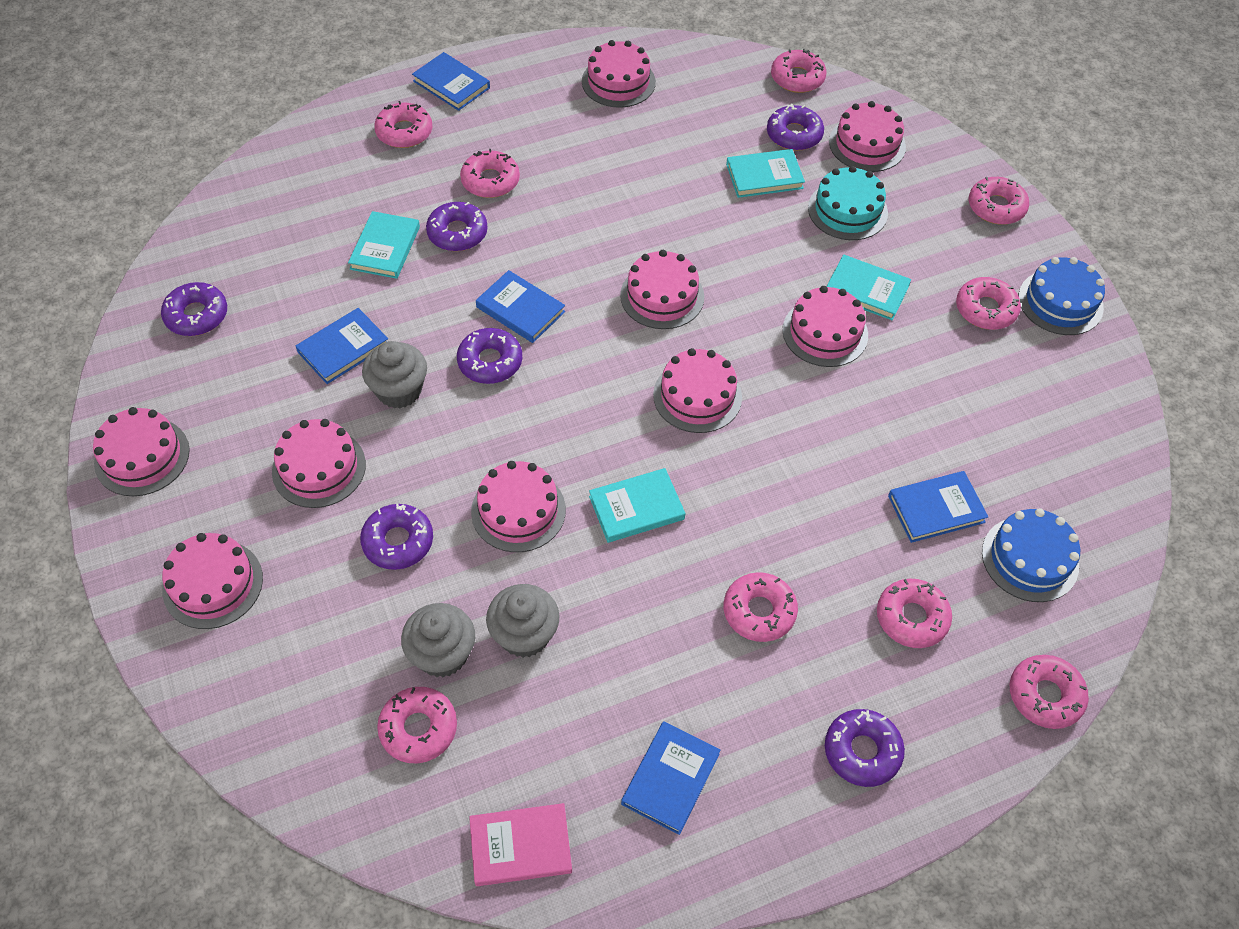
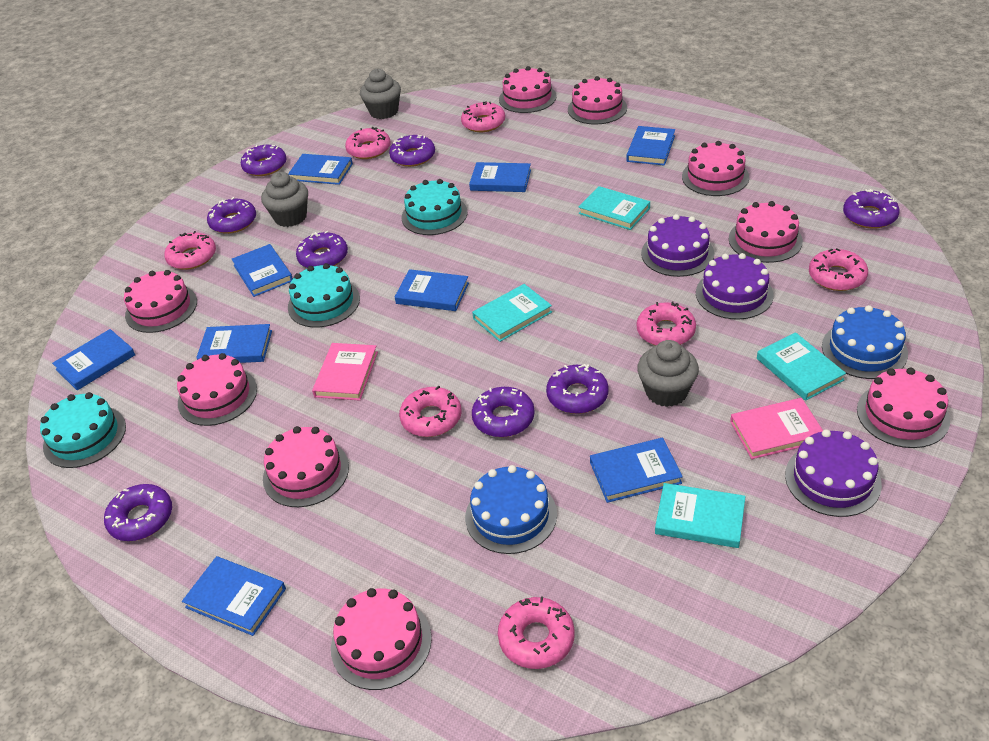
blue book: 5 -> 9
pink book: 1 -> 2
pink donut: 9 -> 7
purple cake: 0 -> 3
purple donut: 6 -> 8
turquoise cake: 1 -> 3

